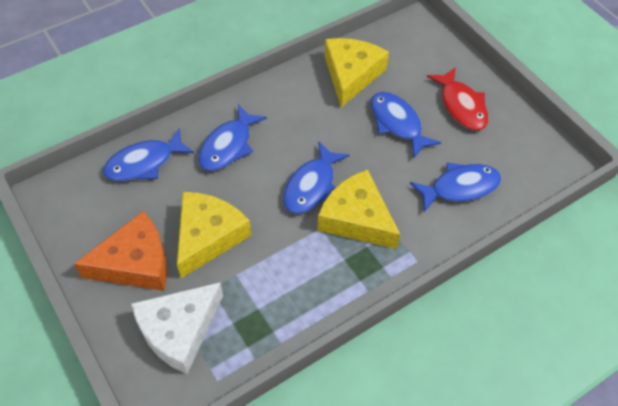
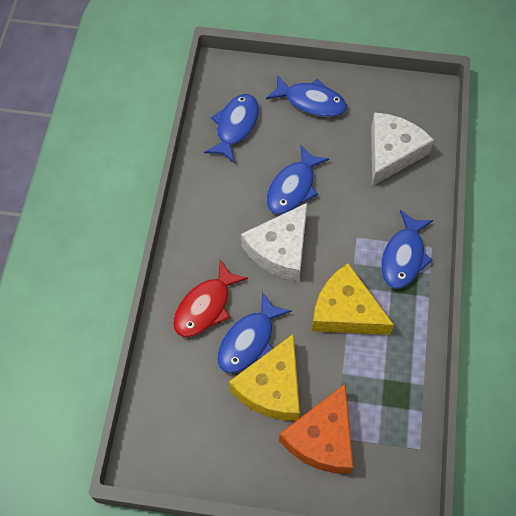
white cheese: 1 -> 2
yellow cheese: 3 -> 2

